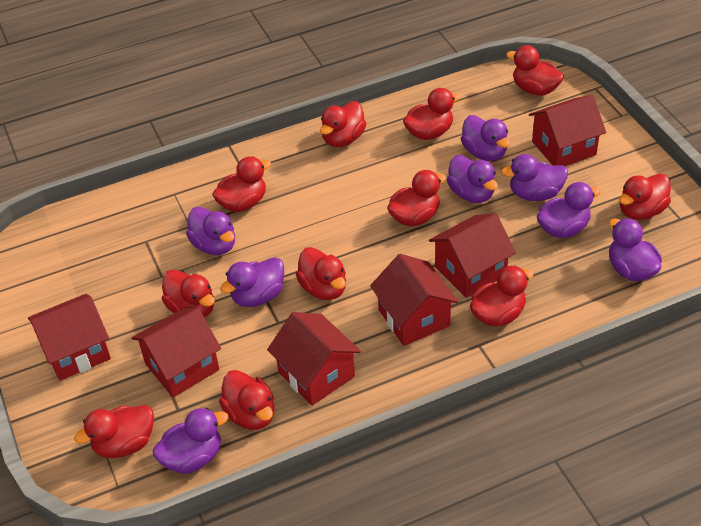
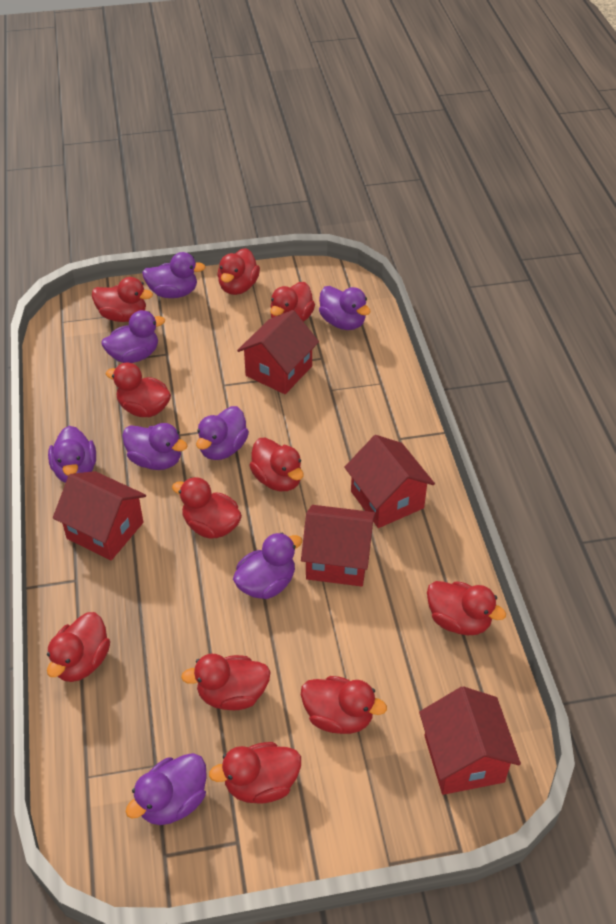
red house: 6 -> 5

